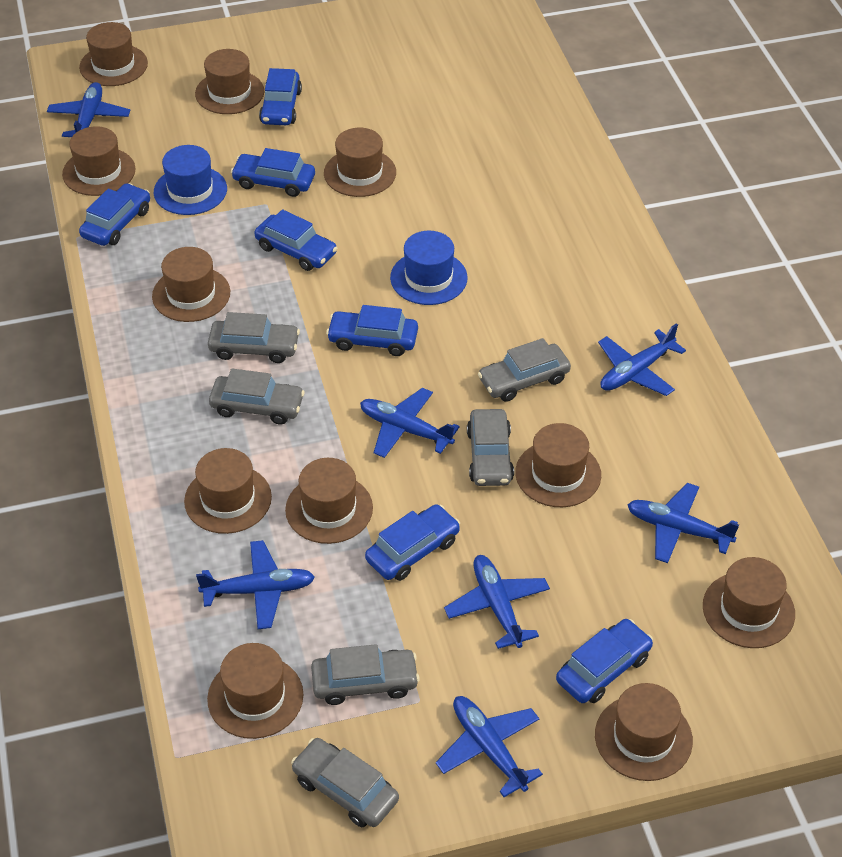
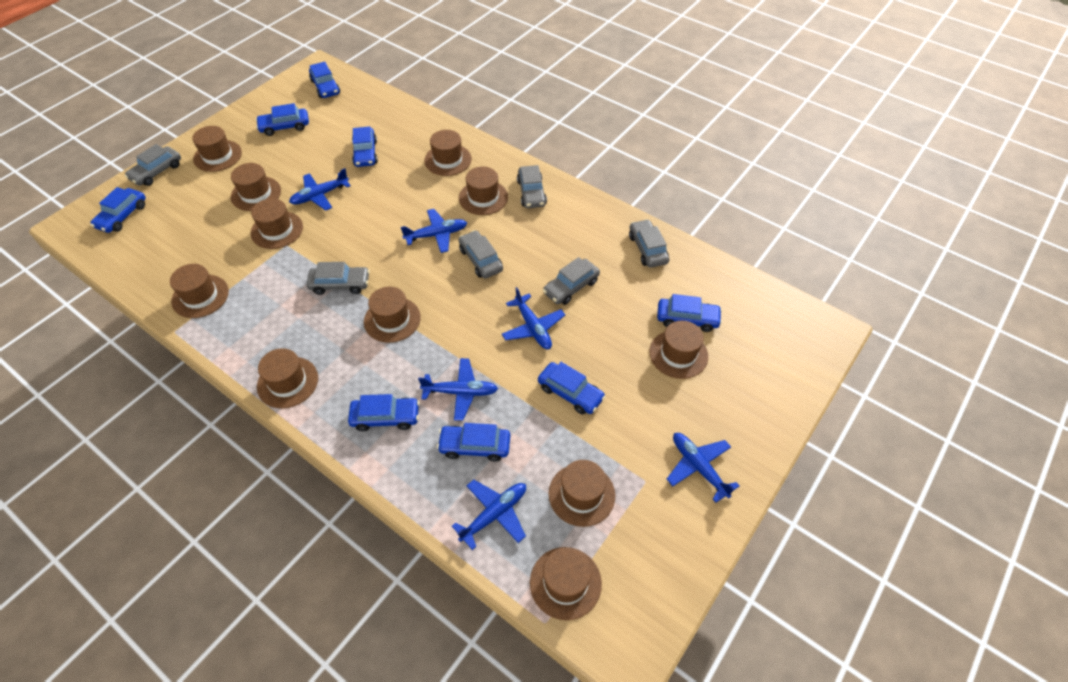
blue car: 7 -> 8
blue hat: 2 -> 0
blue plane: 7 -> 6

